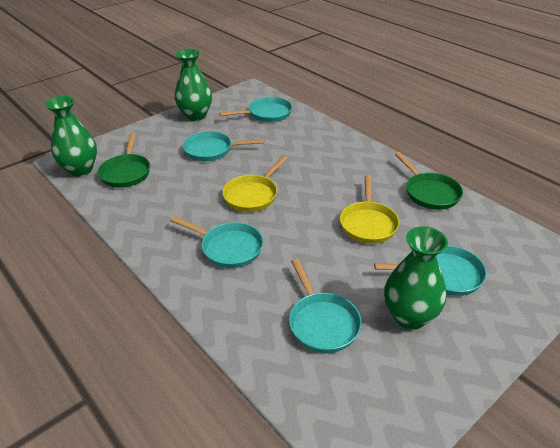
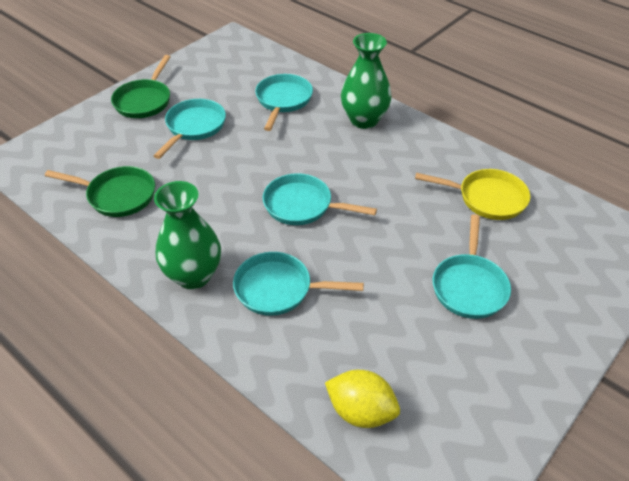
green vase: 3 -> 2
yellow lemon: 0 -> 1
yellow pan: 2 -> 1

